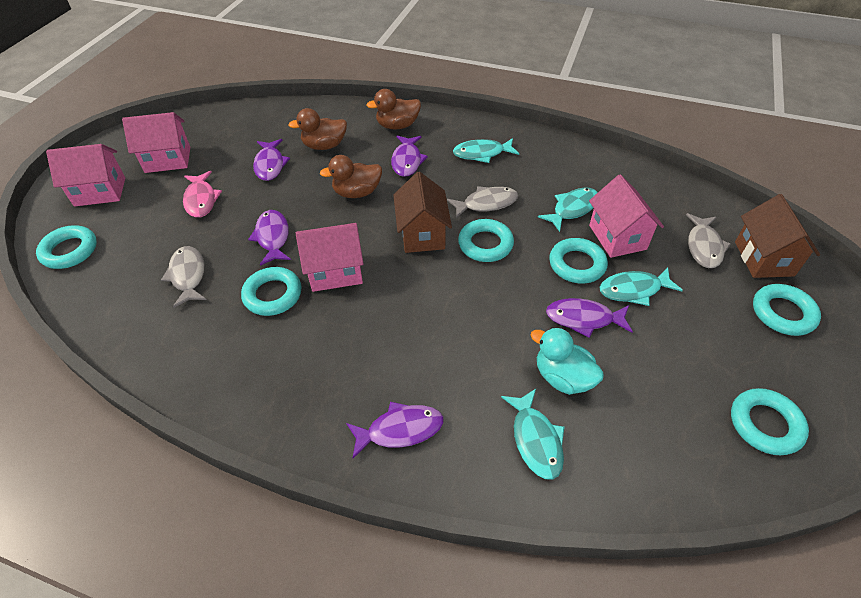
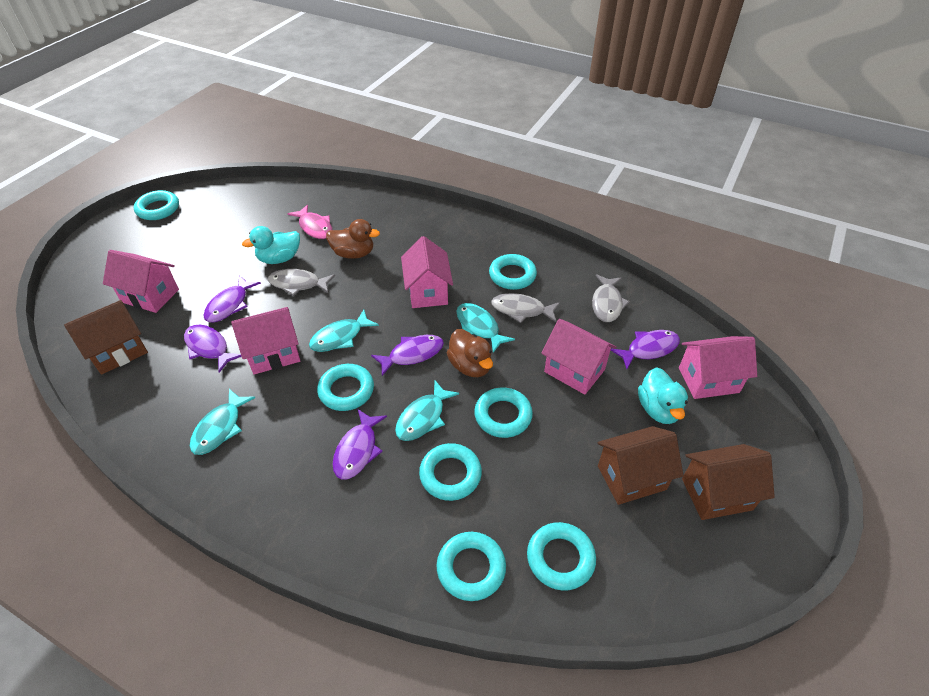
brown duck: 3 -> 2
brown house: 2 -> 3
pink house: 4 -> 5
turquoise duck: 1 -> 2
turquoise ring: 6 -> 7

